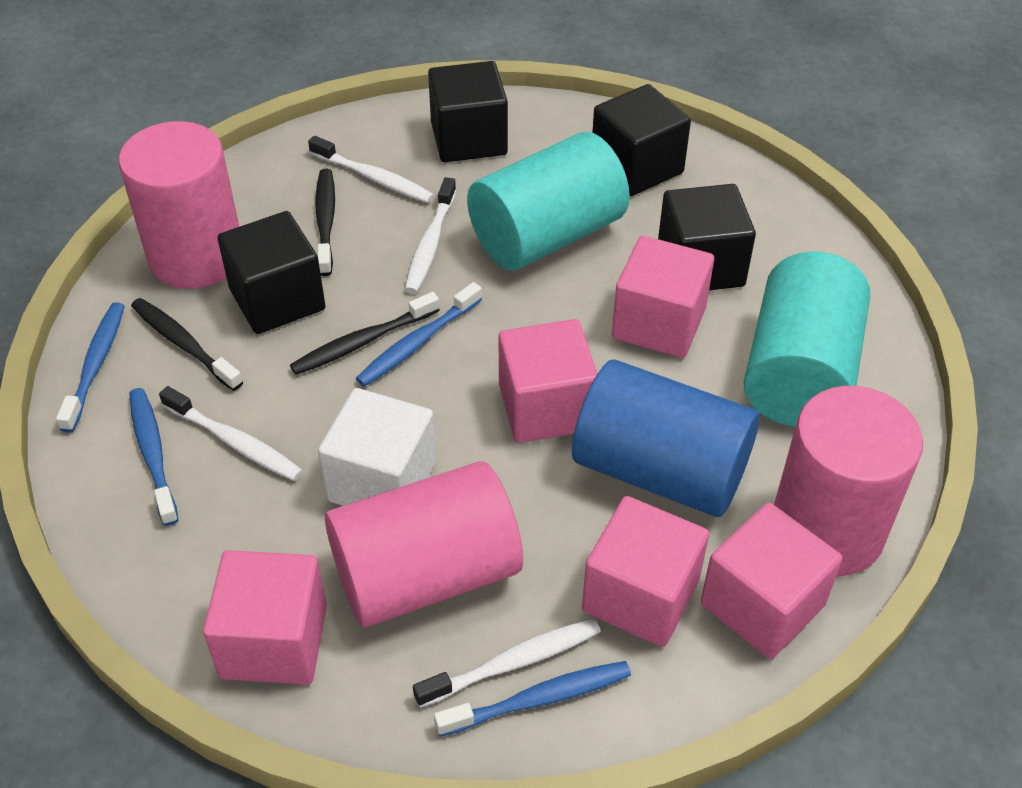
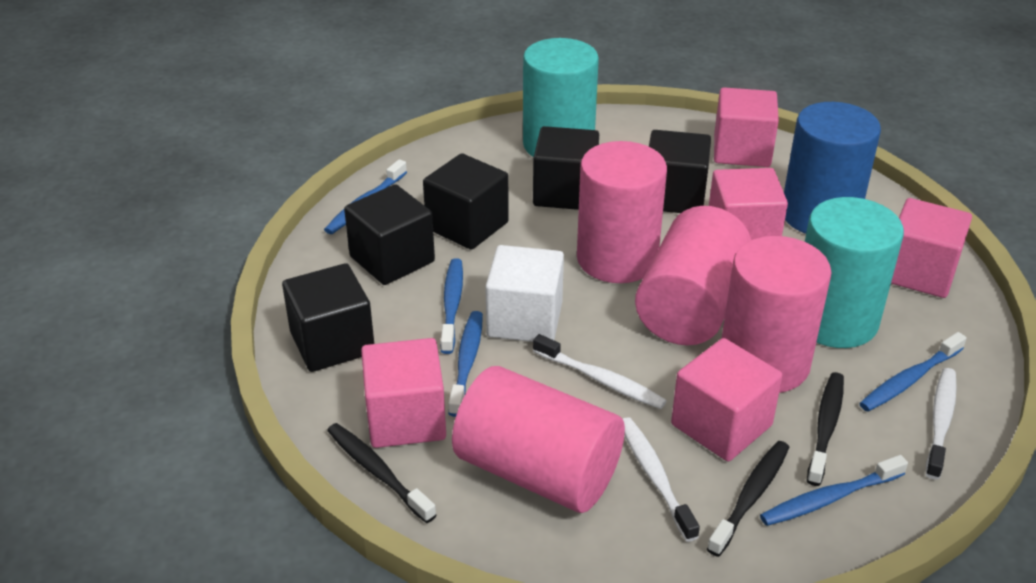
black cube: 4 -> 5
blue toothbrush: 4 -> 5
pink cylinder: 3 -> 4
white toothbrush: 4 -> 3

